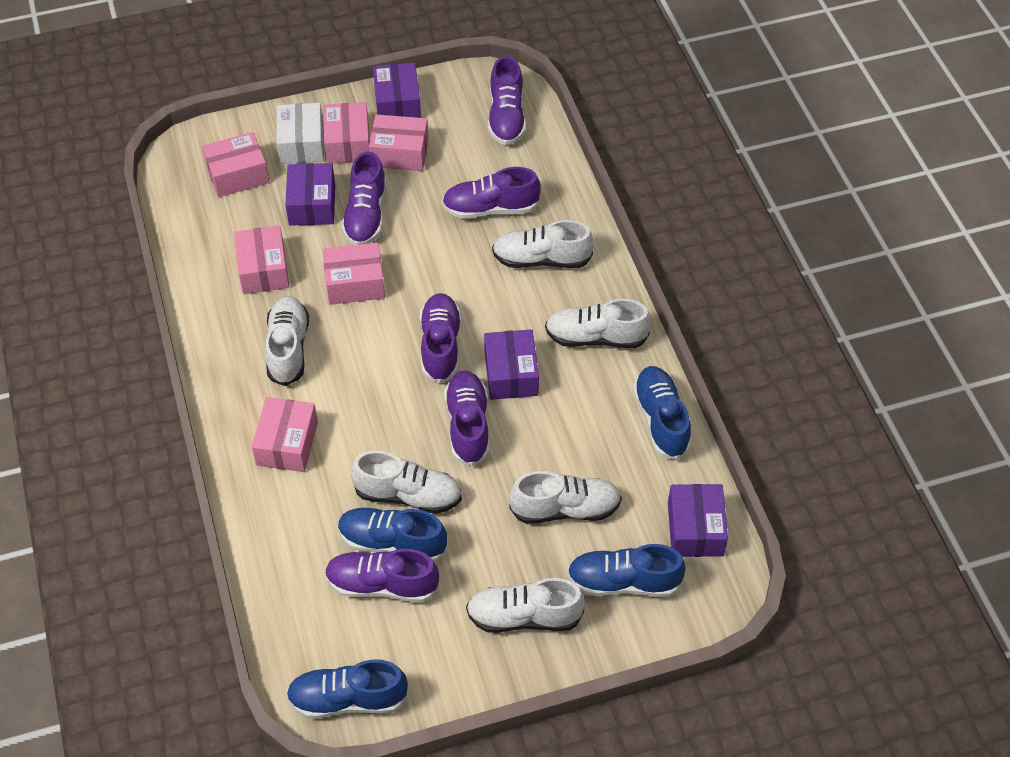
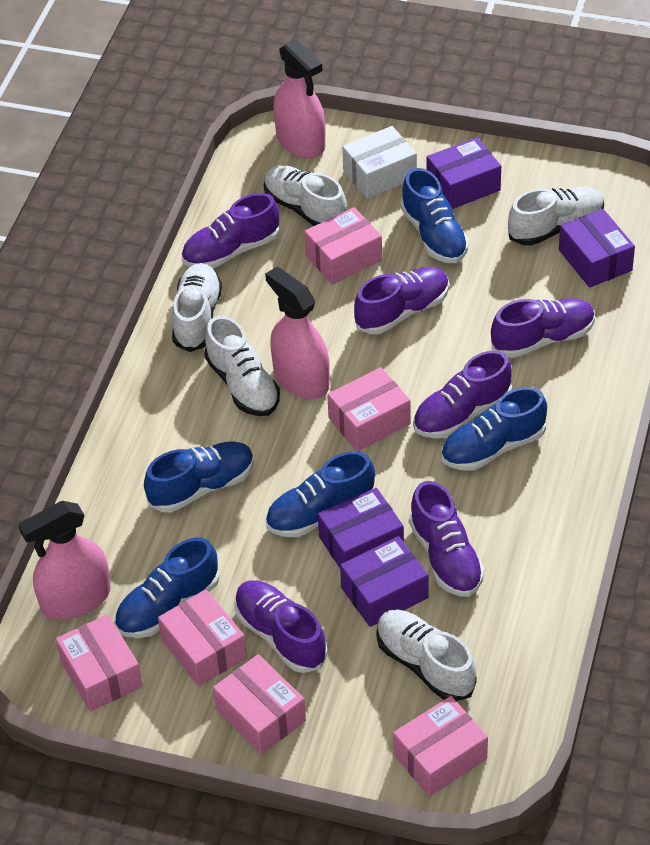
blue shoe: 4 -> 5
pink spray bottle: 0 -> 3
white shoe: 6 -> 5

